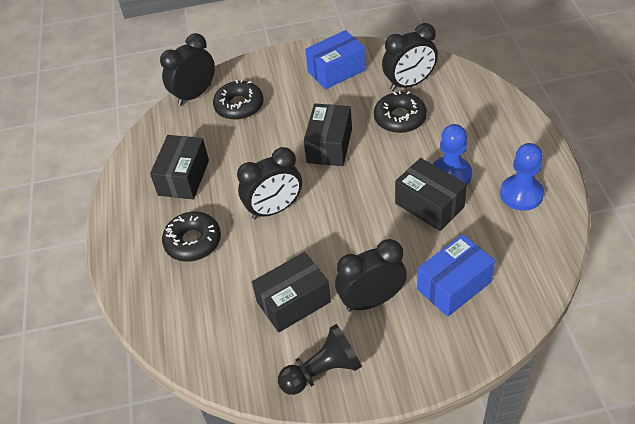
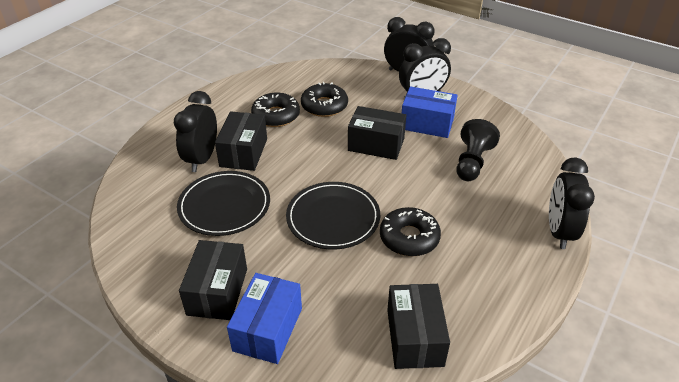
black plate: 0 -> 2
blue pawn: 2 -> 0

